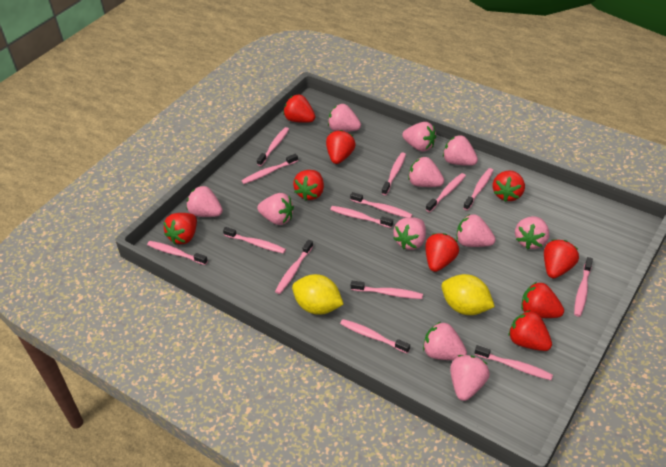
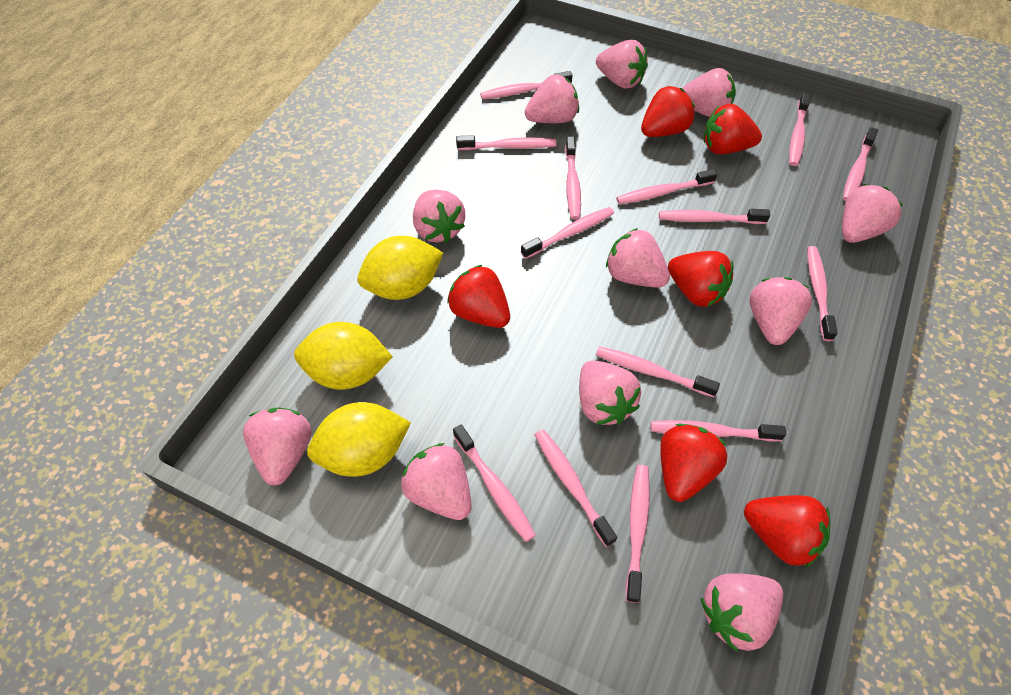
red strawberry: 9 -> 6
yellow lemon: 2 -> 3

